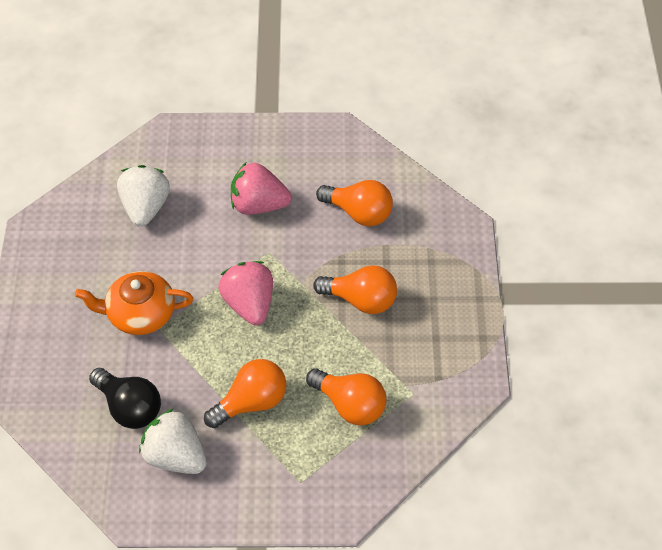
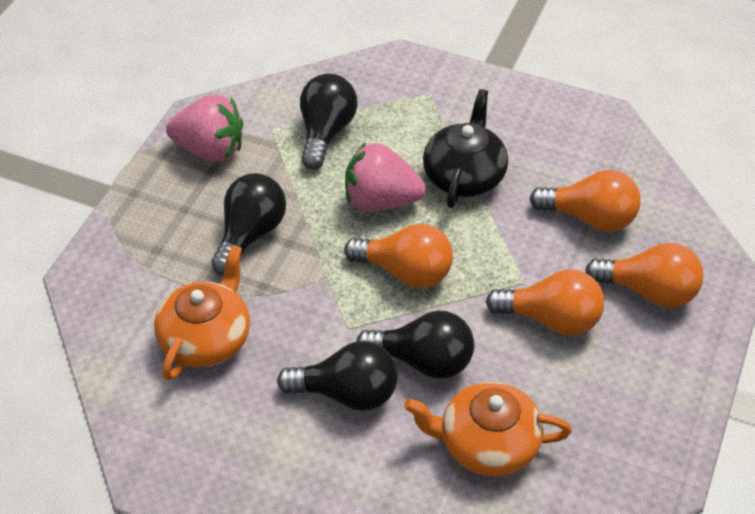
black light bulb: 1 -> 4
black teapot: 0 -> 1
orange teapot: 1 -> 2
white strawberry: 2 -> 0

